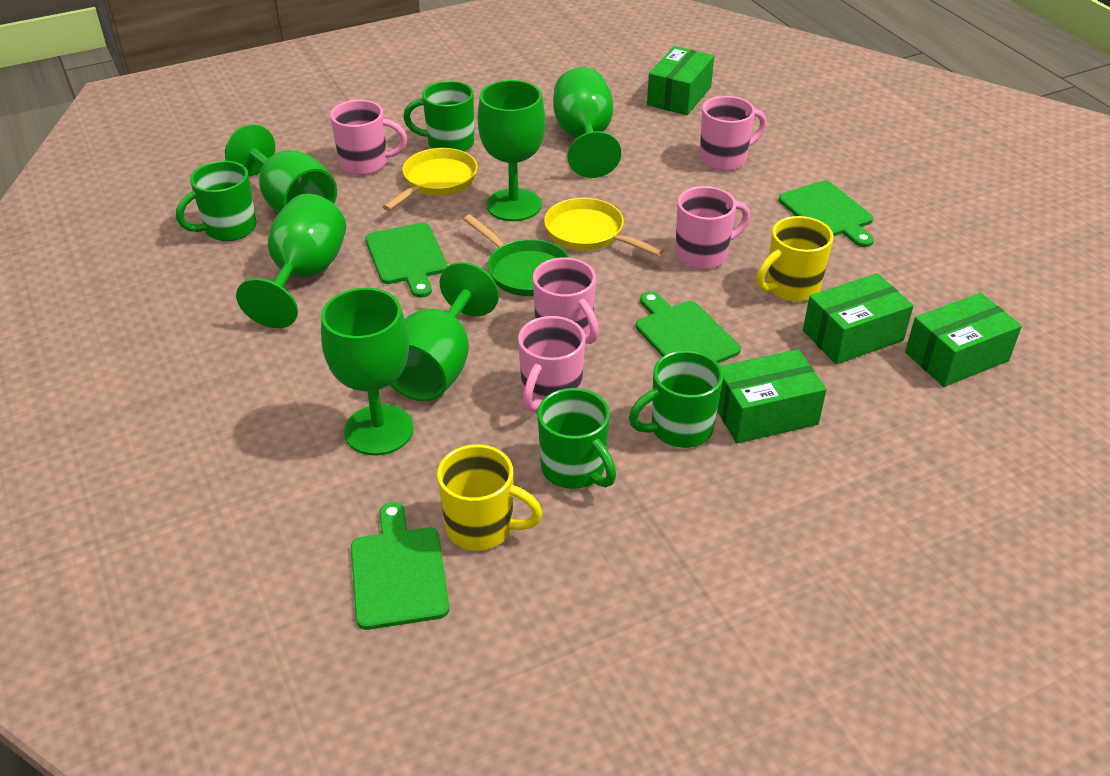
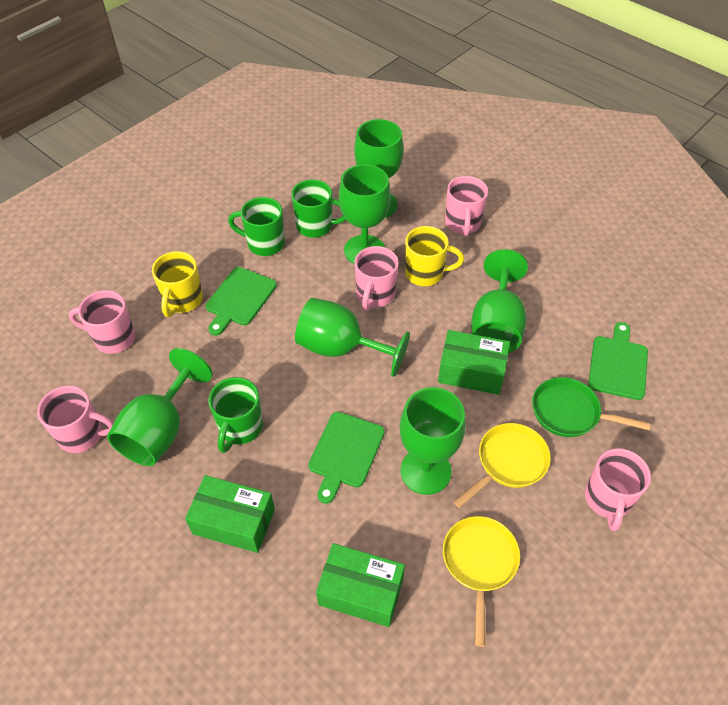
green box: 4 -> 3
green cutting board: 4 -> 3
green mug: 4 -> 3

